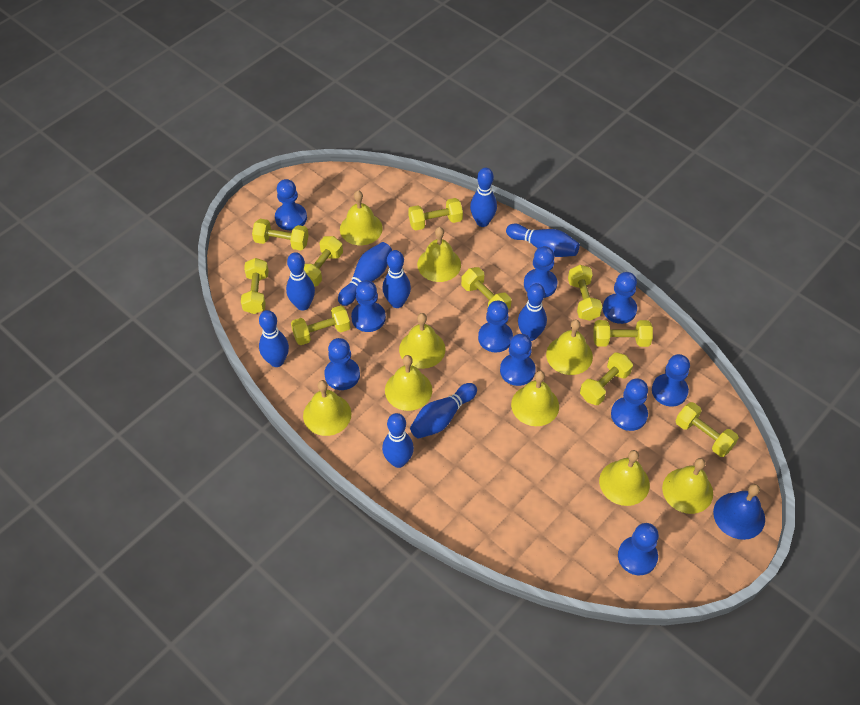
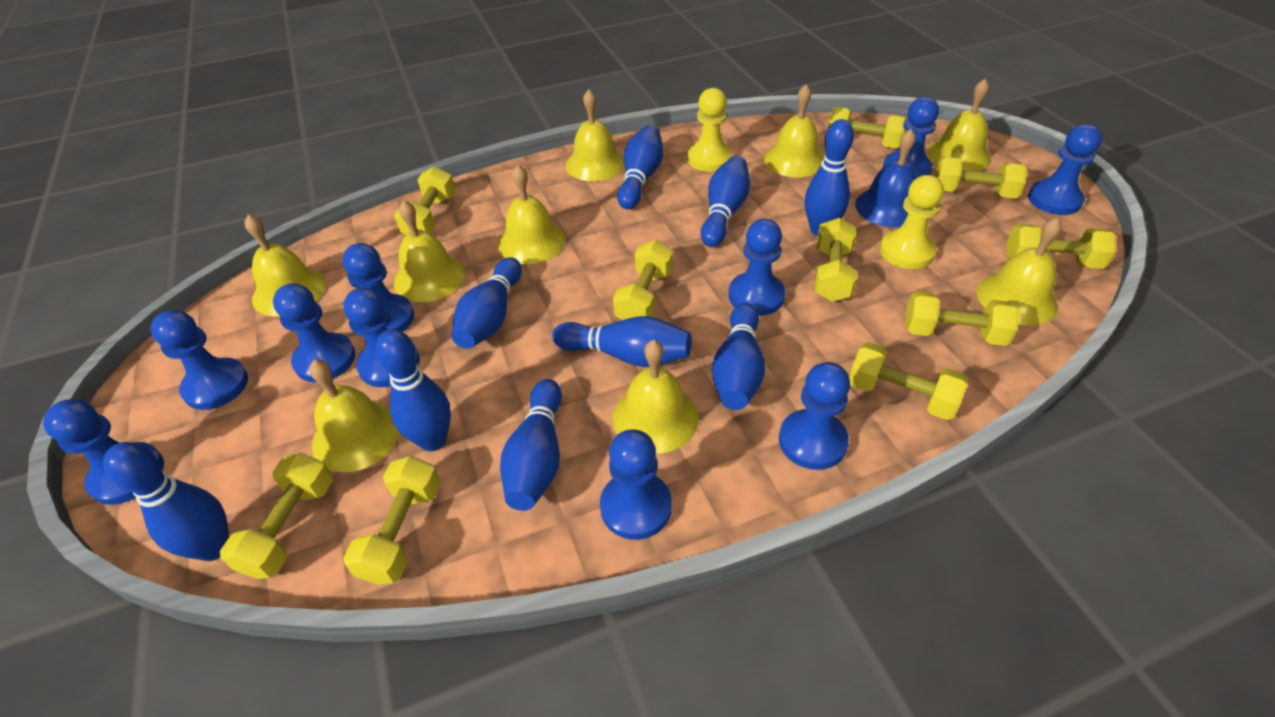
yellow pawn: 0 -> 2

